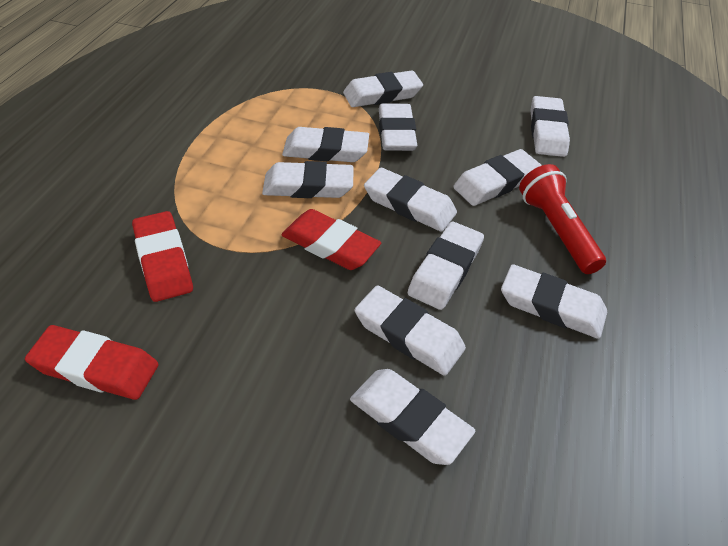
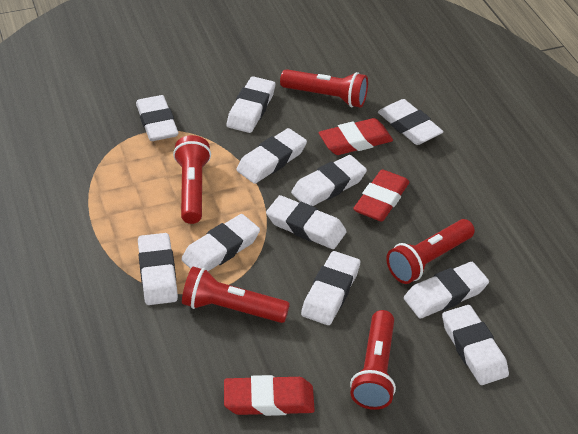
red flashlight: 1 -> 5

